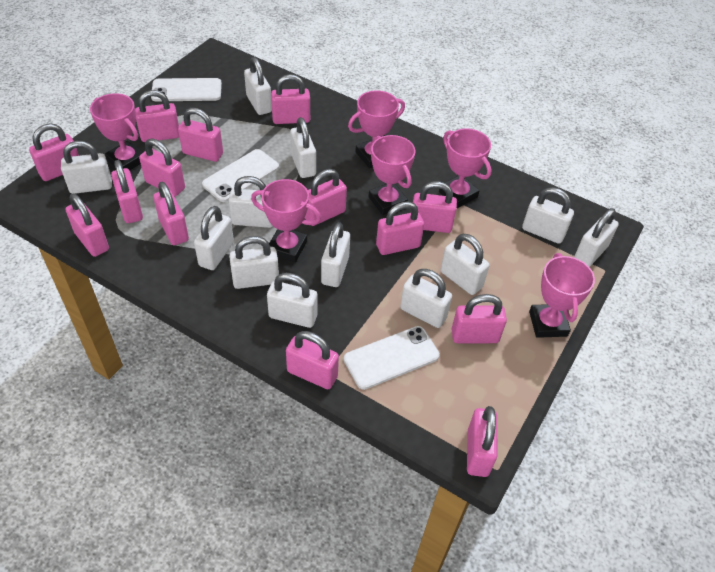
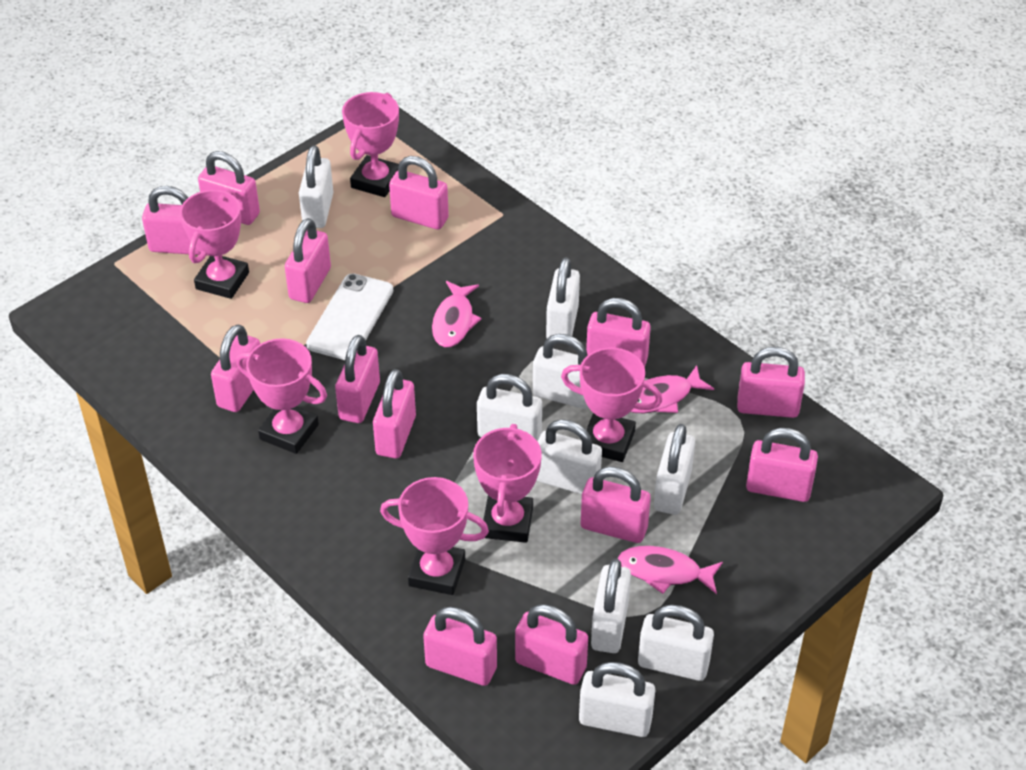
pink fish: 0 -> 3
pink padlock: 14 -> 13
white padlock: 12 -> 9
white phone: 3 -> 1

